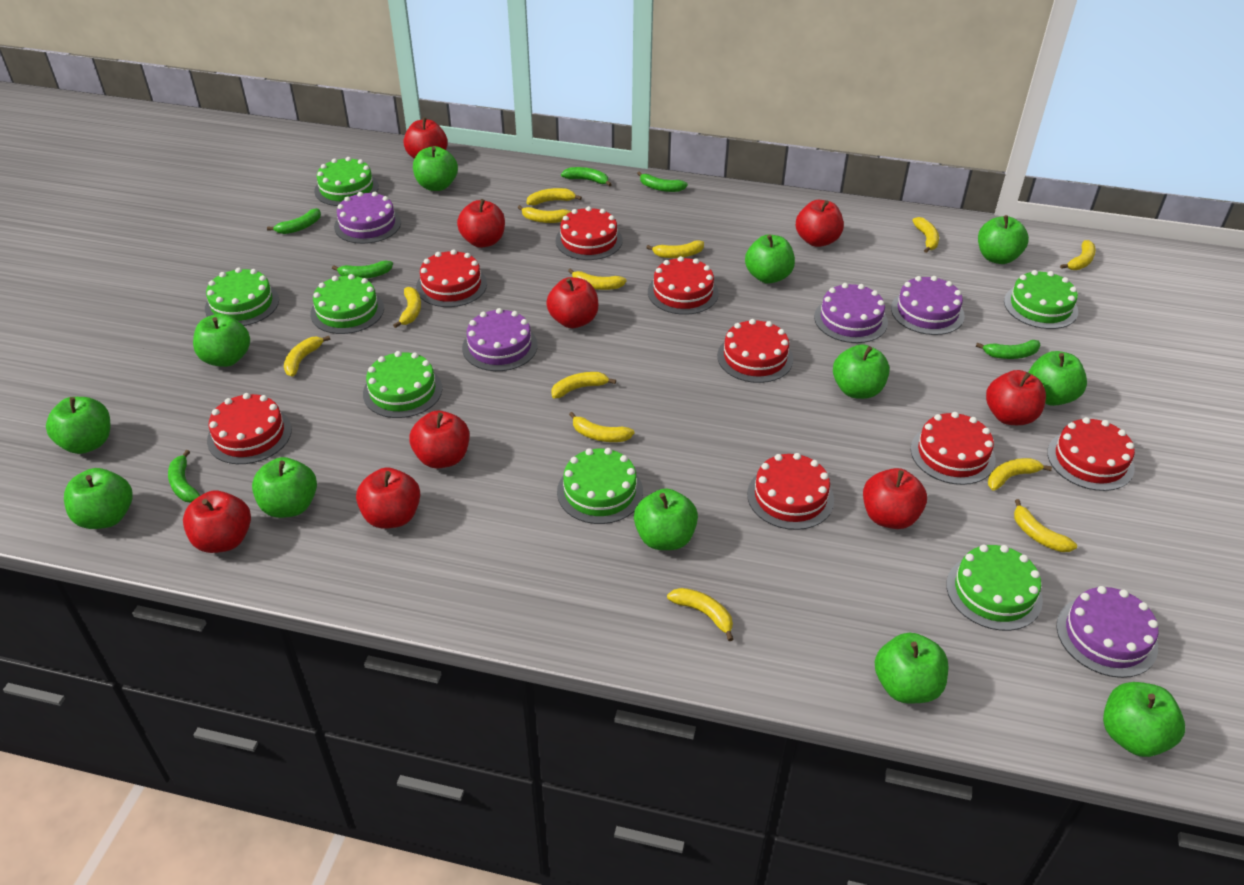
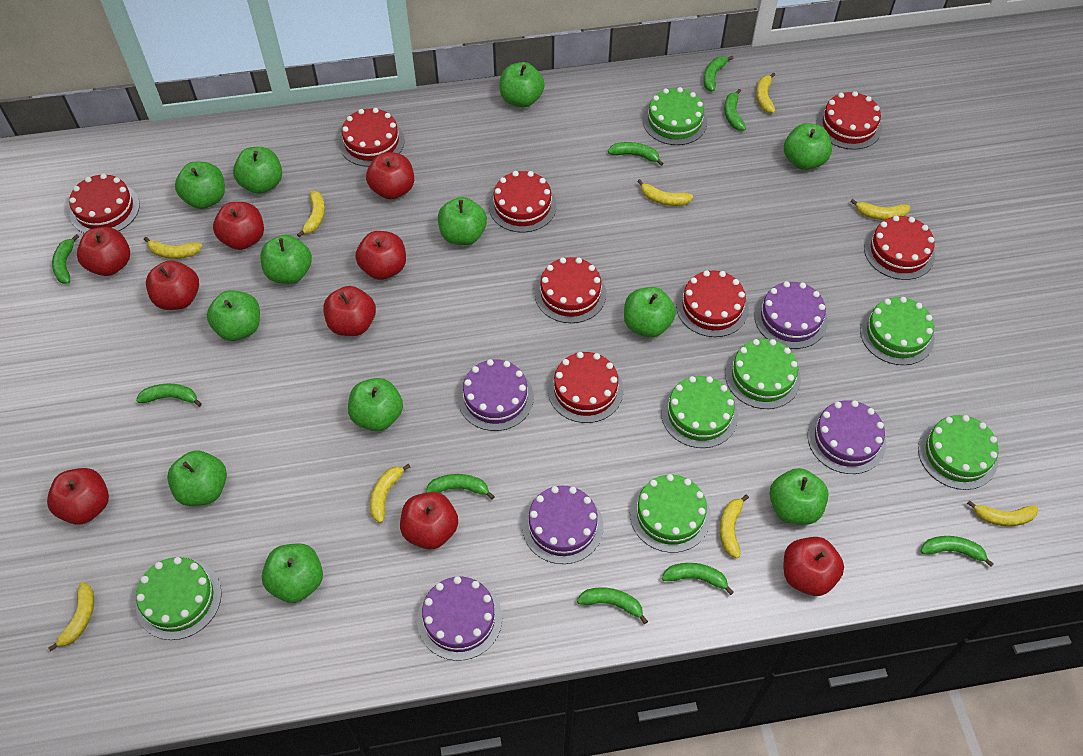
green banana: 6 -> 9
yellow banana: 13 -> 9

